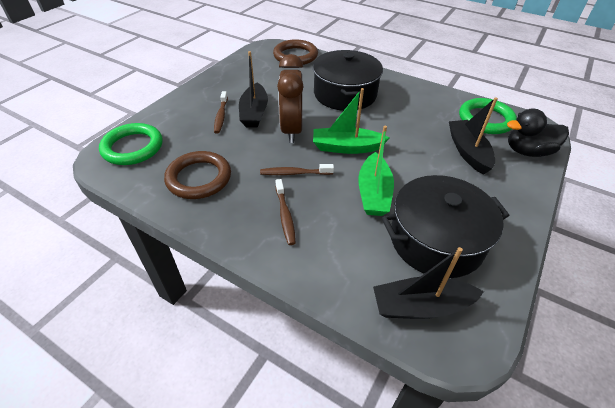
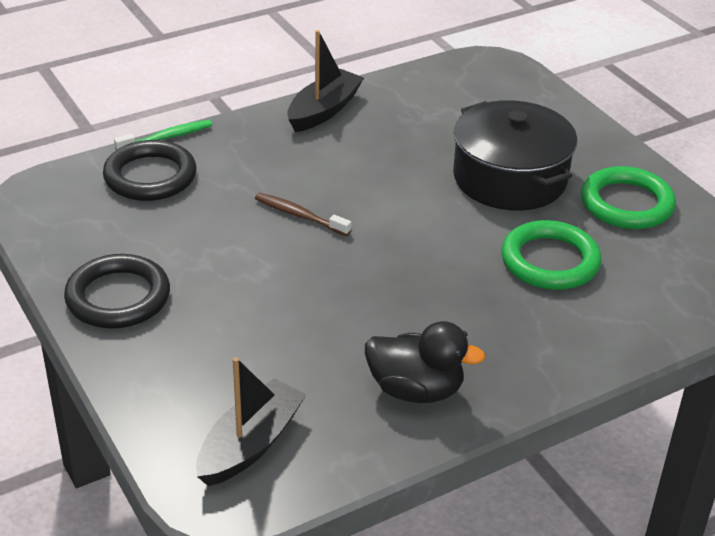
black boat: 3 -> 2
black pot: 2 -> 1
black ring: 0 -> 2
brown clock: 1 -> 0
brown ring: 2 -> 0
brown toothbrush: 3 -> 1
green boat: 2 -> 0
green toothbrush: 0 -> 1

